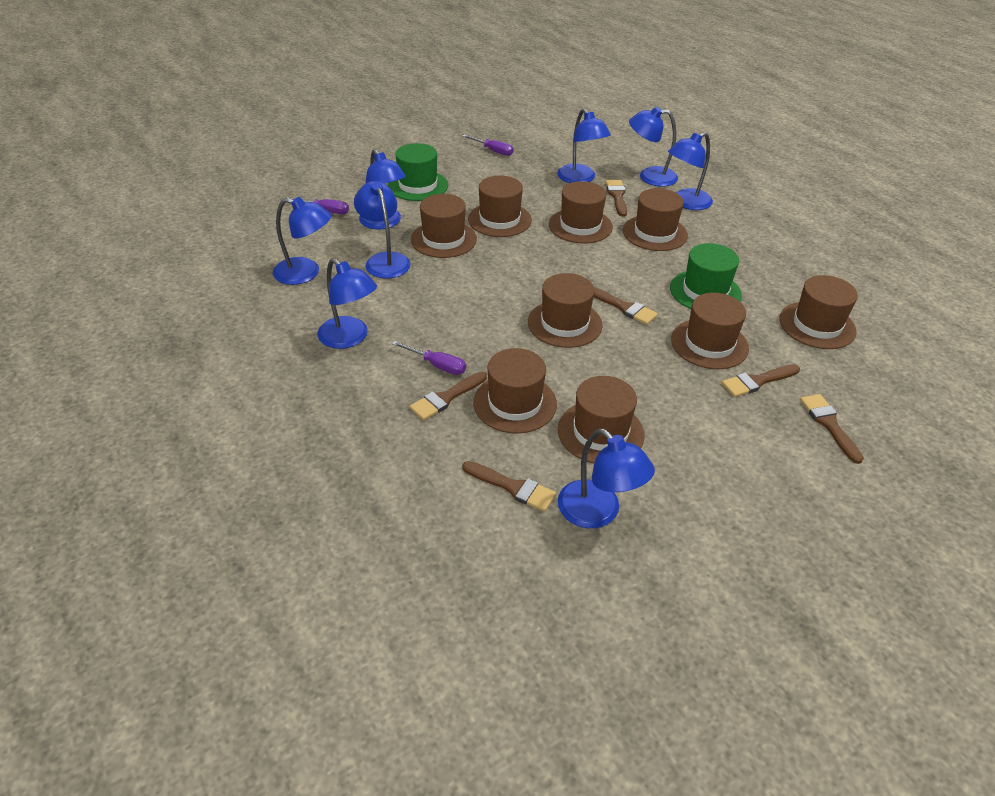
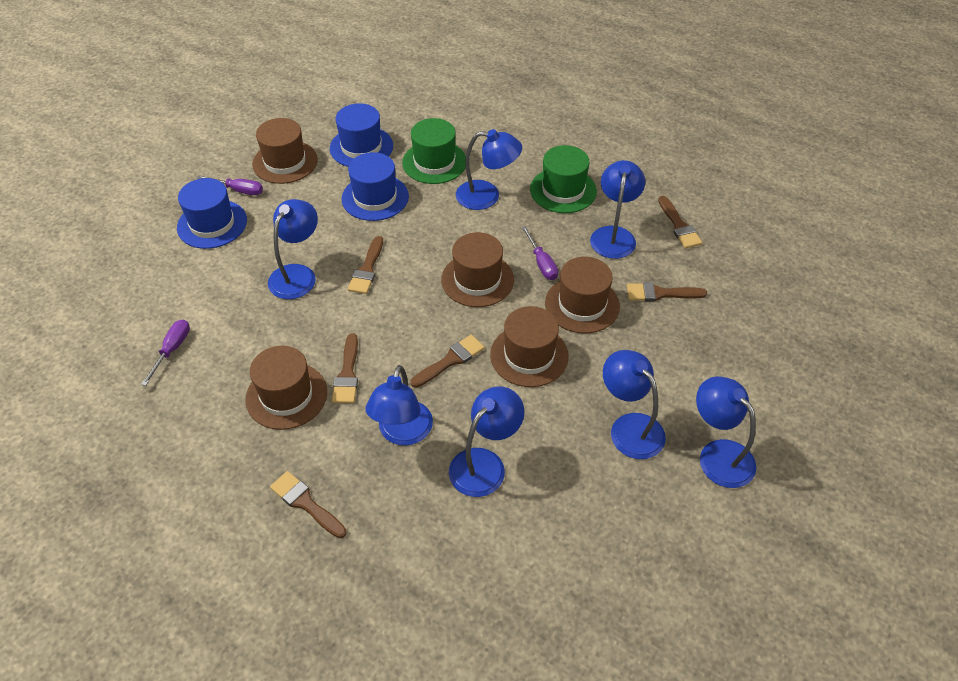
blue hat: 0 -> 3
blue lamp: 8 -> 7
brown hat: 9 -> 5

